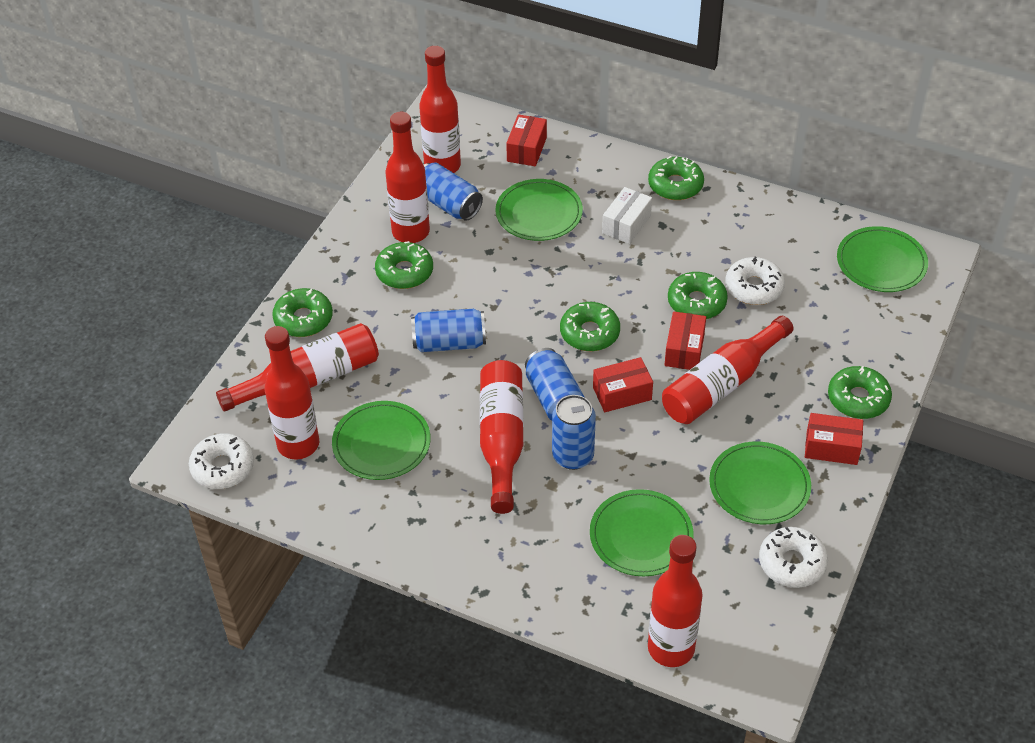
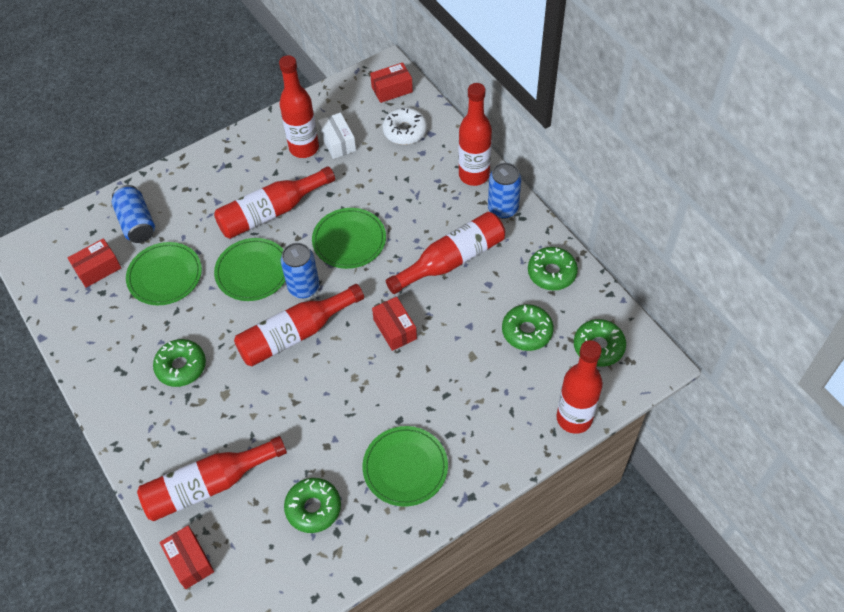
blue can: 4 -> 3
green donut: 6 -> 5
green plate: 5 -> 4
white donut: 3 -> 1

